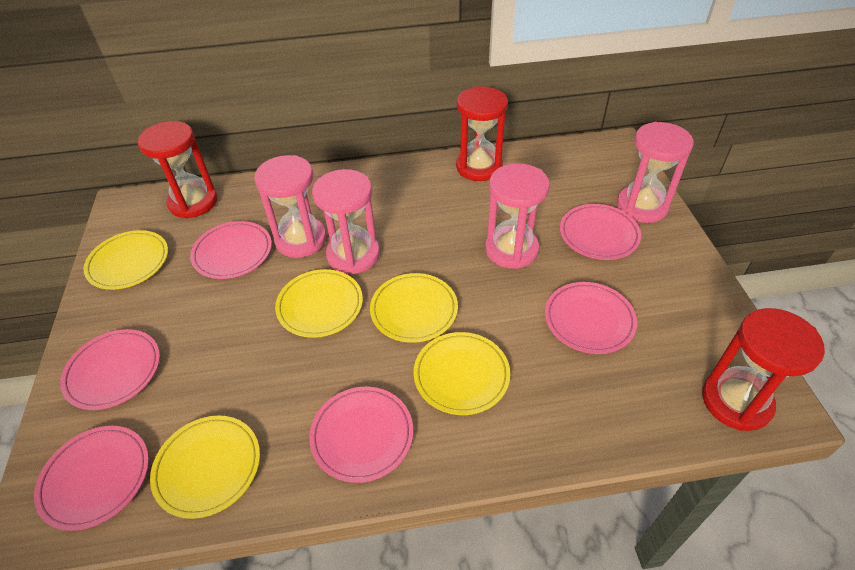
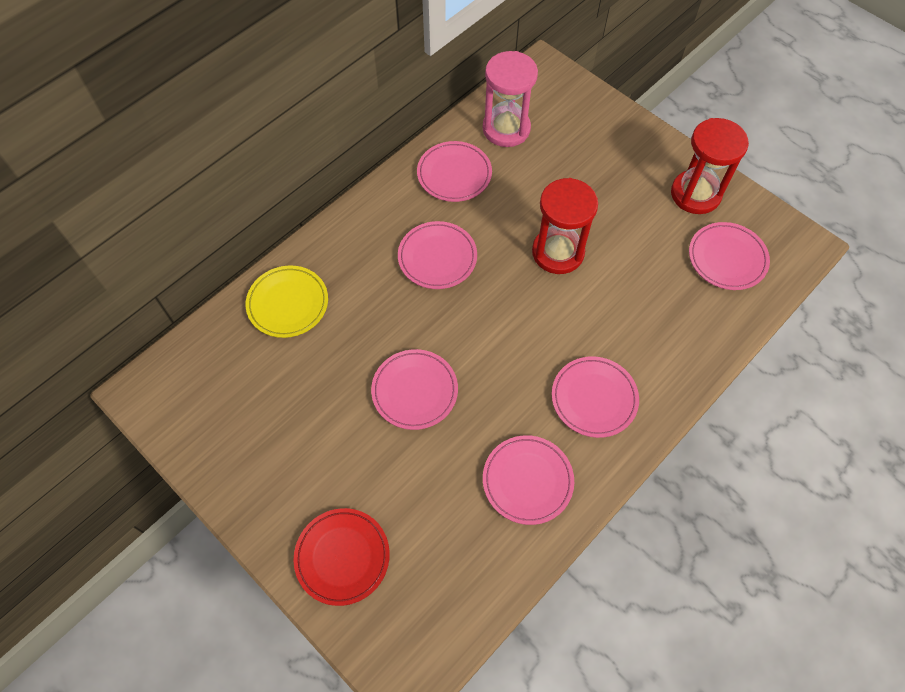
pink hourglass: 4 -> 1
red hourglass: 3 -> 2
red plate: 0 -> 1
yellow plate: 5 -> 1

